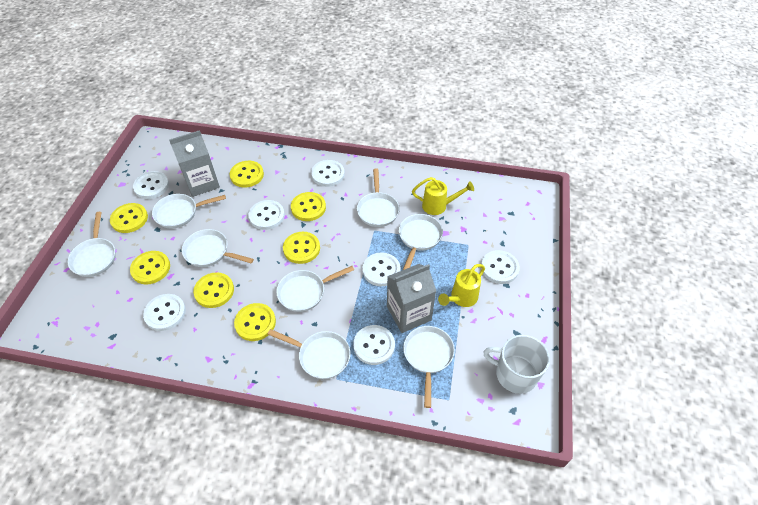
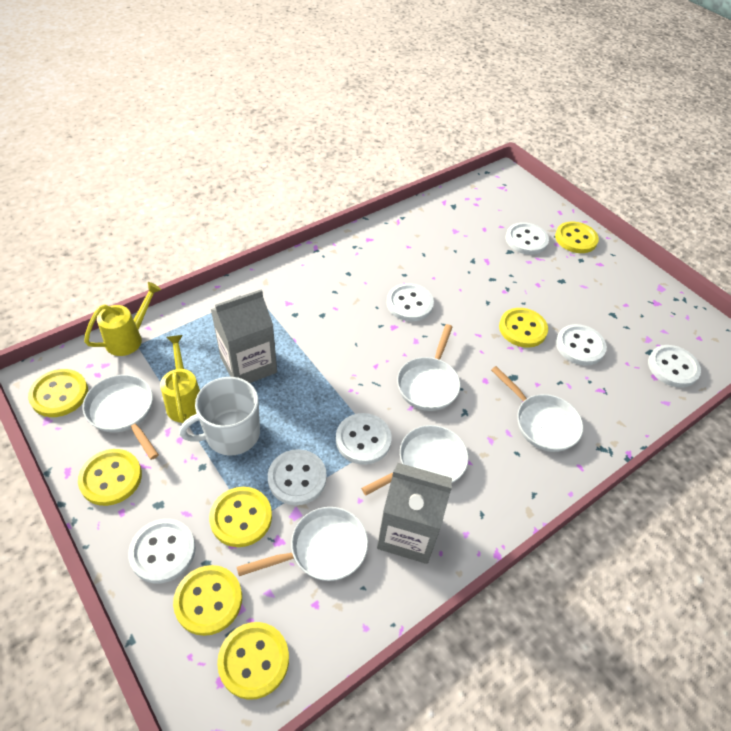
white pan: 8 -> 5

